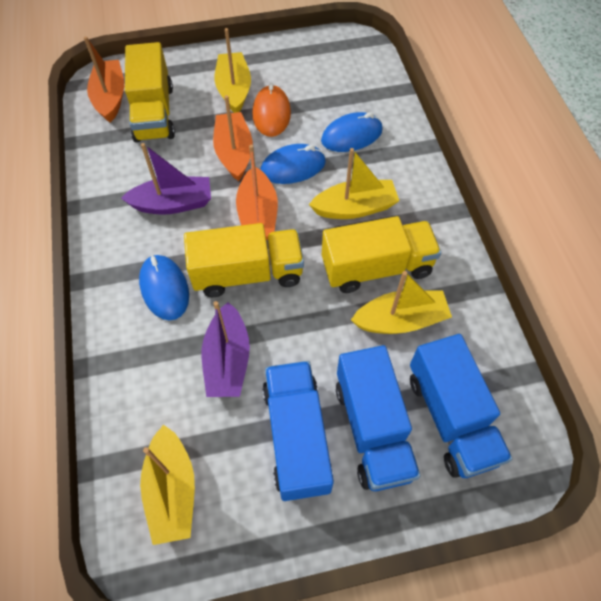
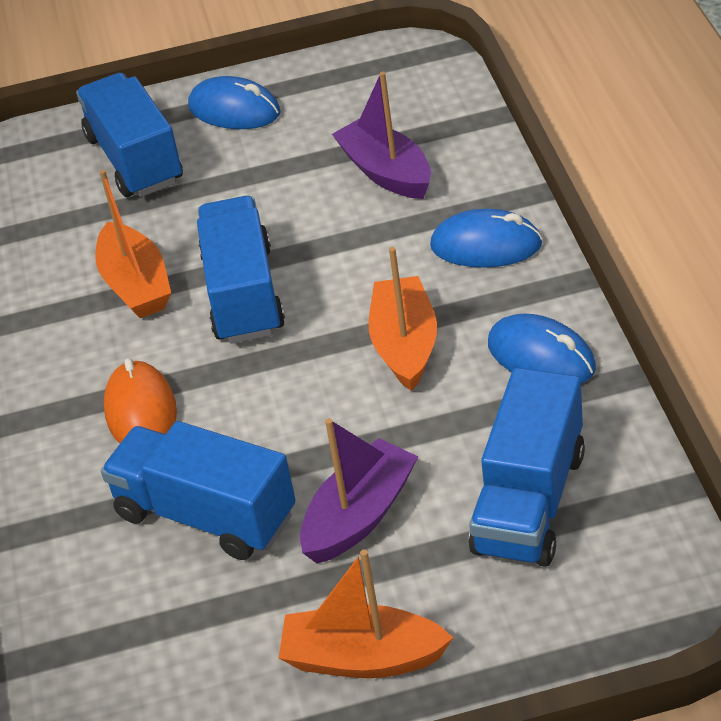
blue truck: 3 -> 4
yellow boat: 4 -> 0
yellow truck: 3 -> 0

